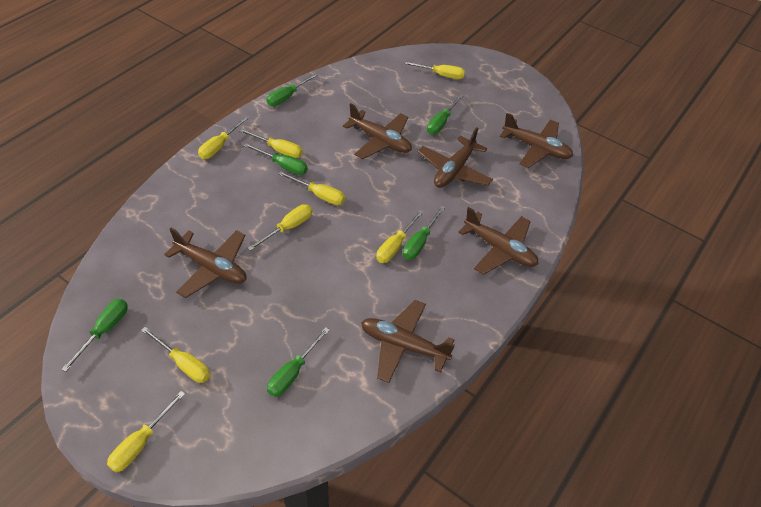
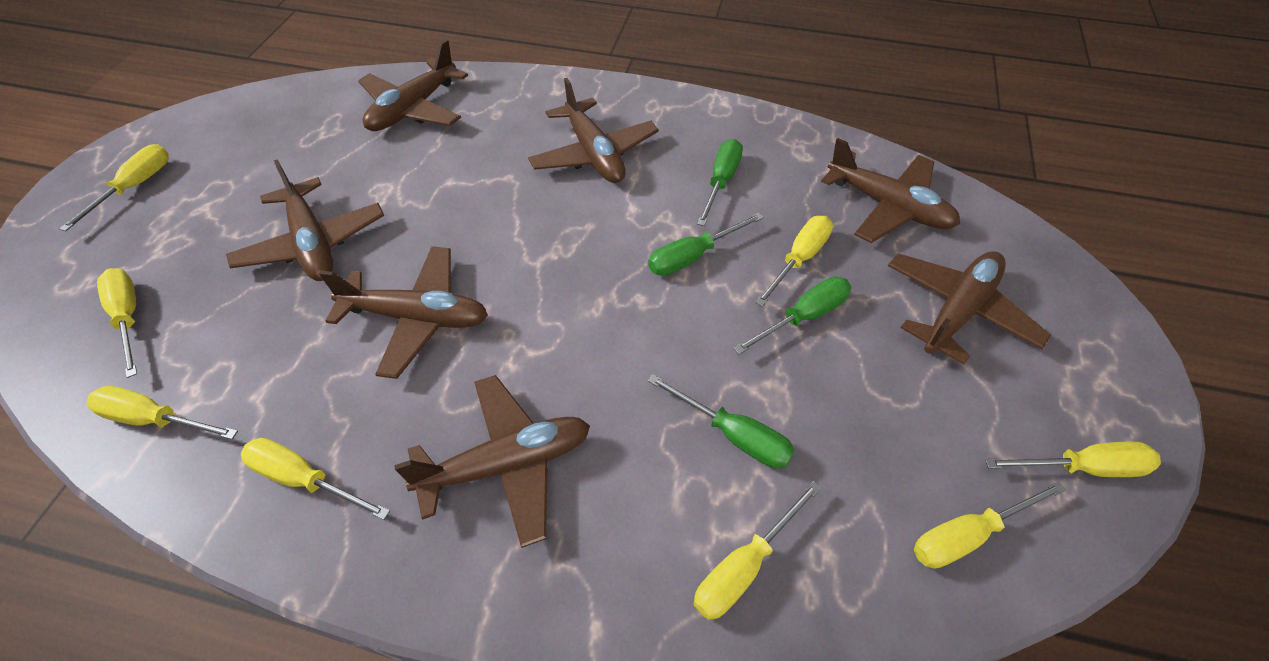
brown plane: 6 -> 7
green screwdriver: 6 -> 4

